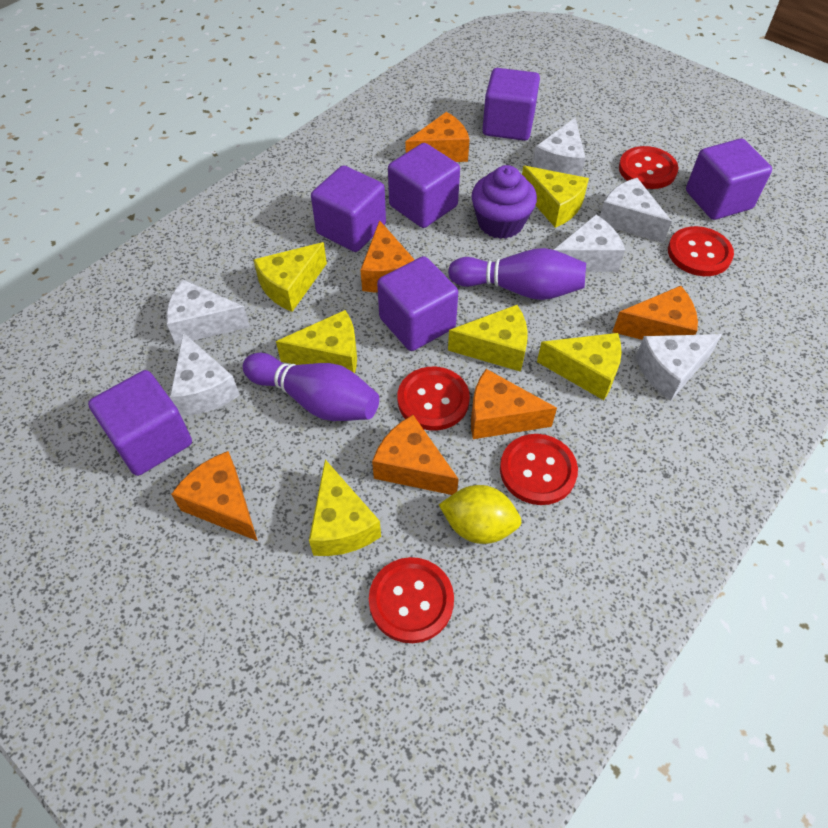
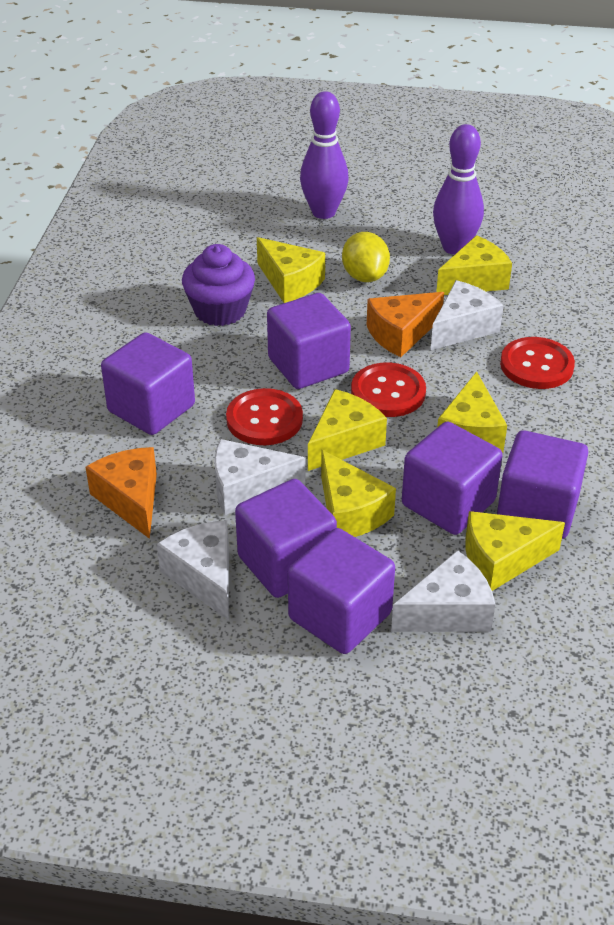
orange cheese: 6 -> 2
red button: 5 -> 3
white cheese: 6 -> 4

